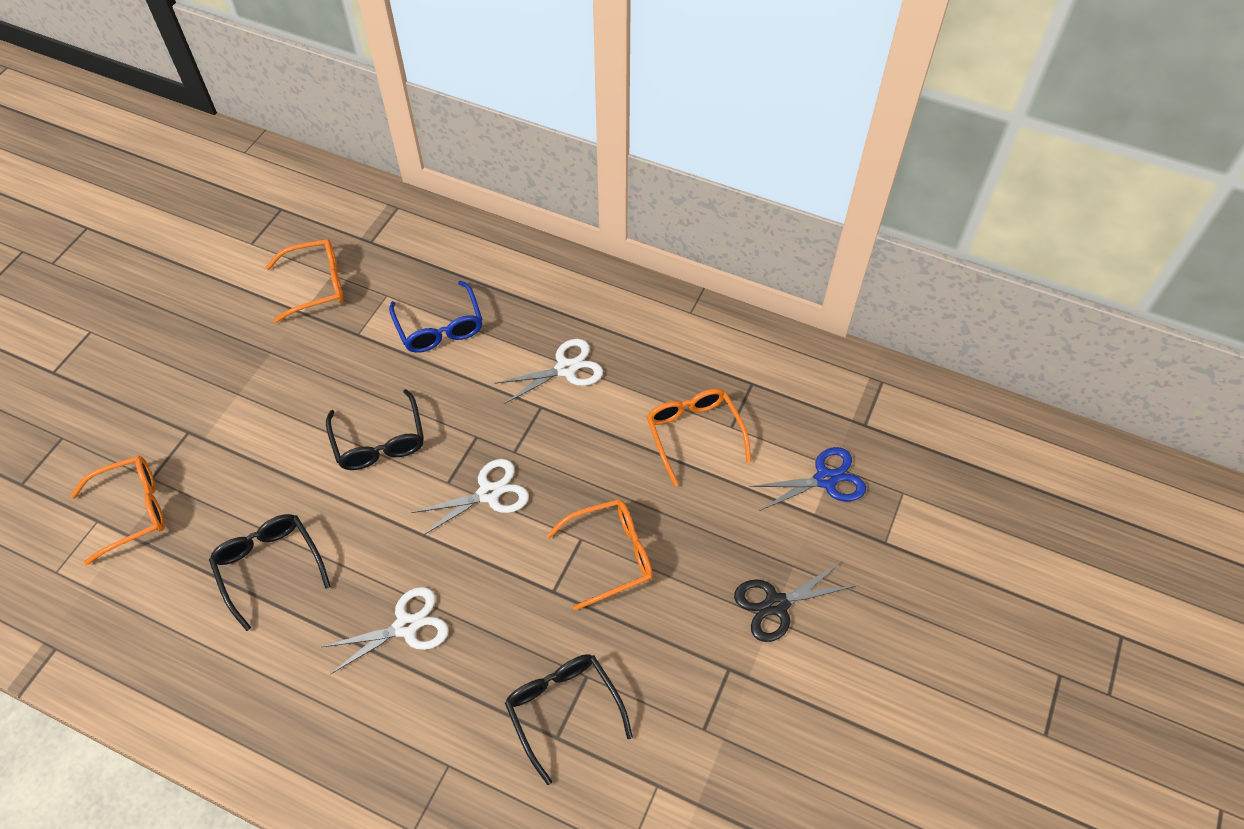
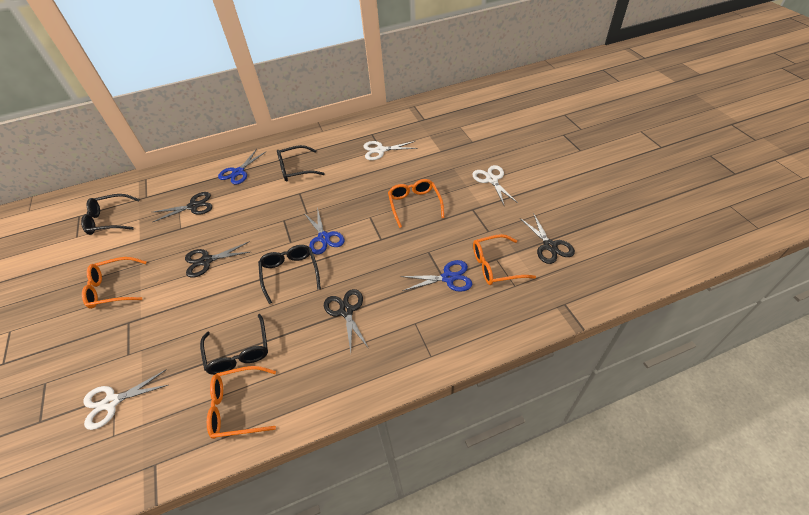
black glasses: 3 -> 4
black scissors: 1 -> 4
blue glasses: 1 -> 0
blue scissors: 1 -> 3

